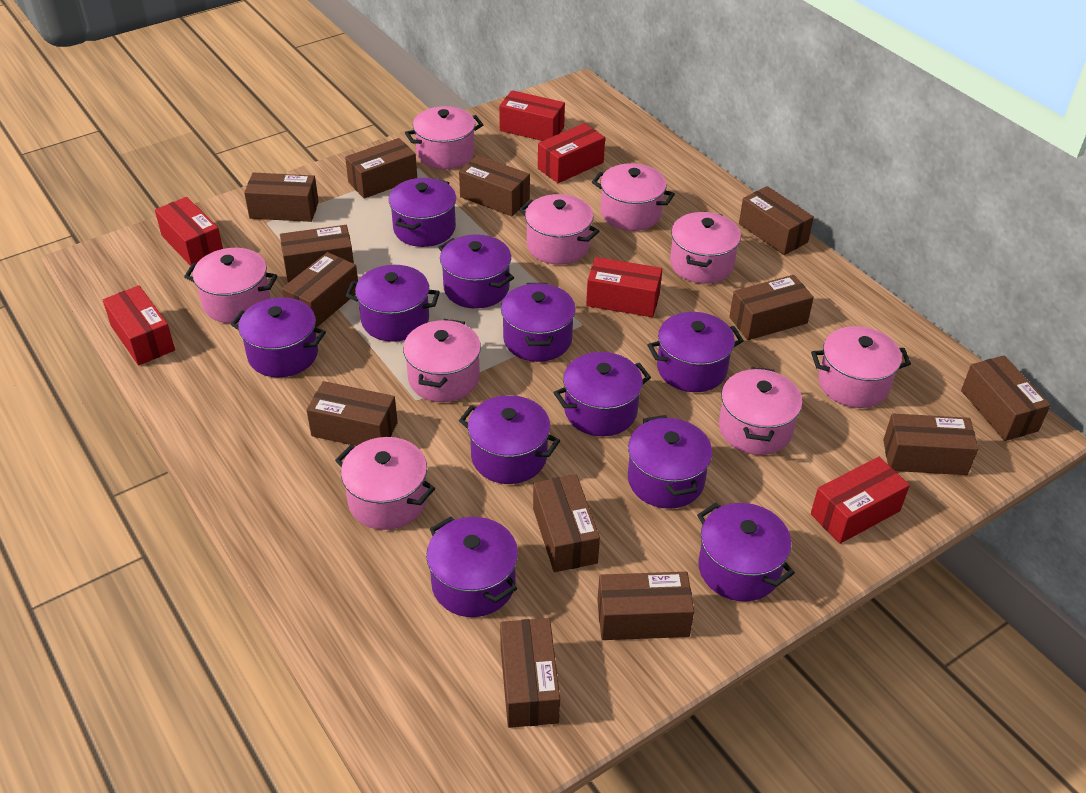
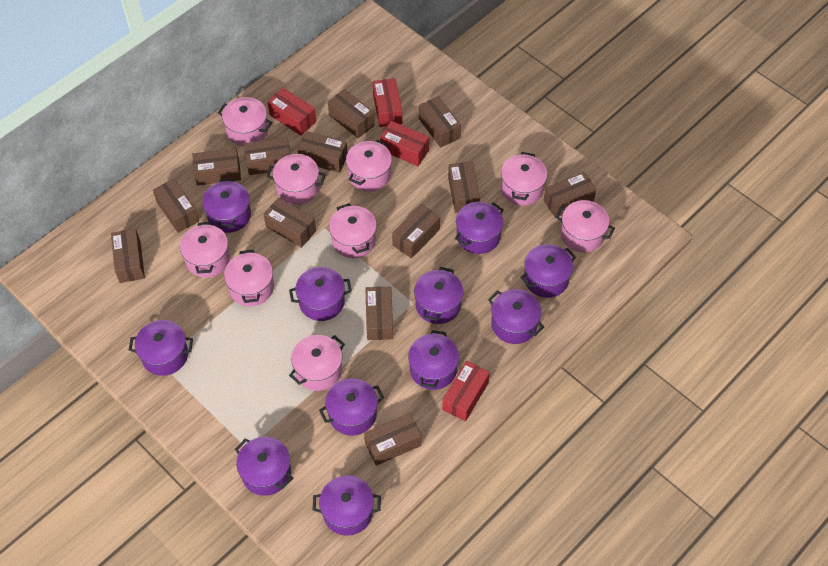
red box: 6 -> 4

